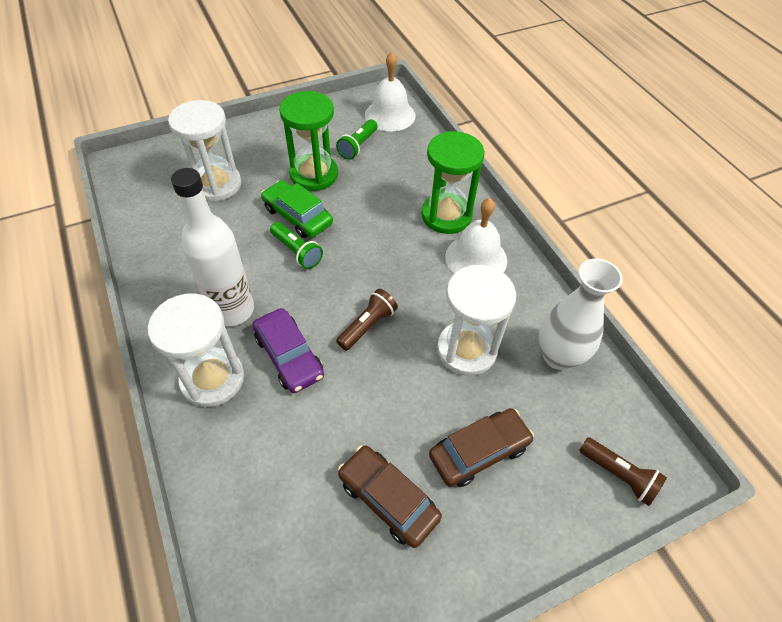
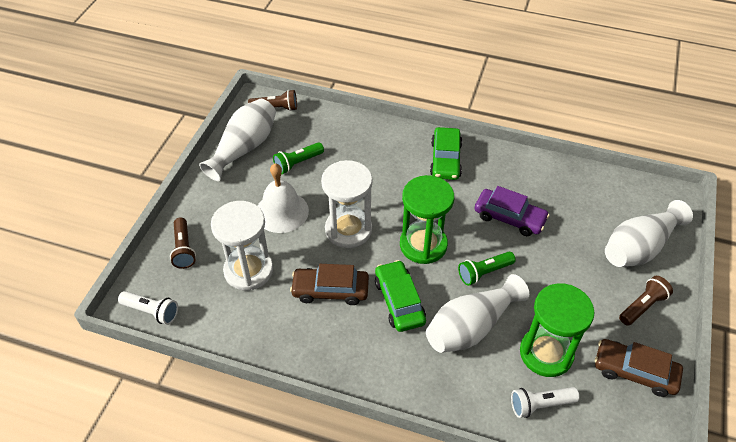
brown flashlight: 2 -> 3
green car: 1 -> 2
white bell: 2 -> 1
white bottle: 1 -> 0
white flashlight: 0 -> 2
white hourglass: 3 -> 2
white vase: 1 -> 3

